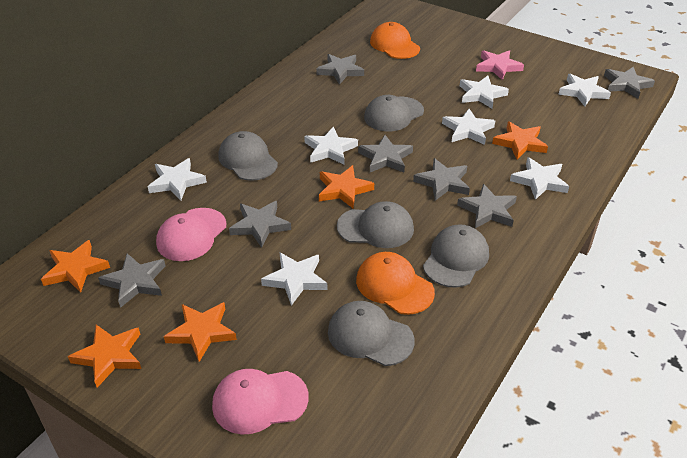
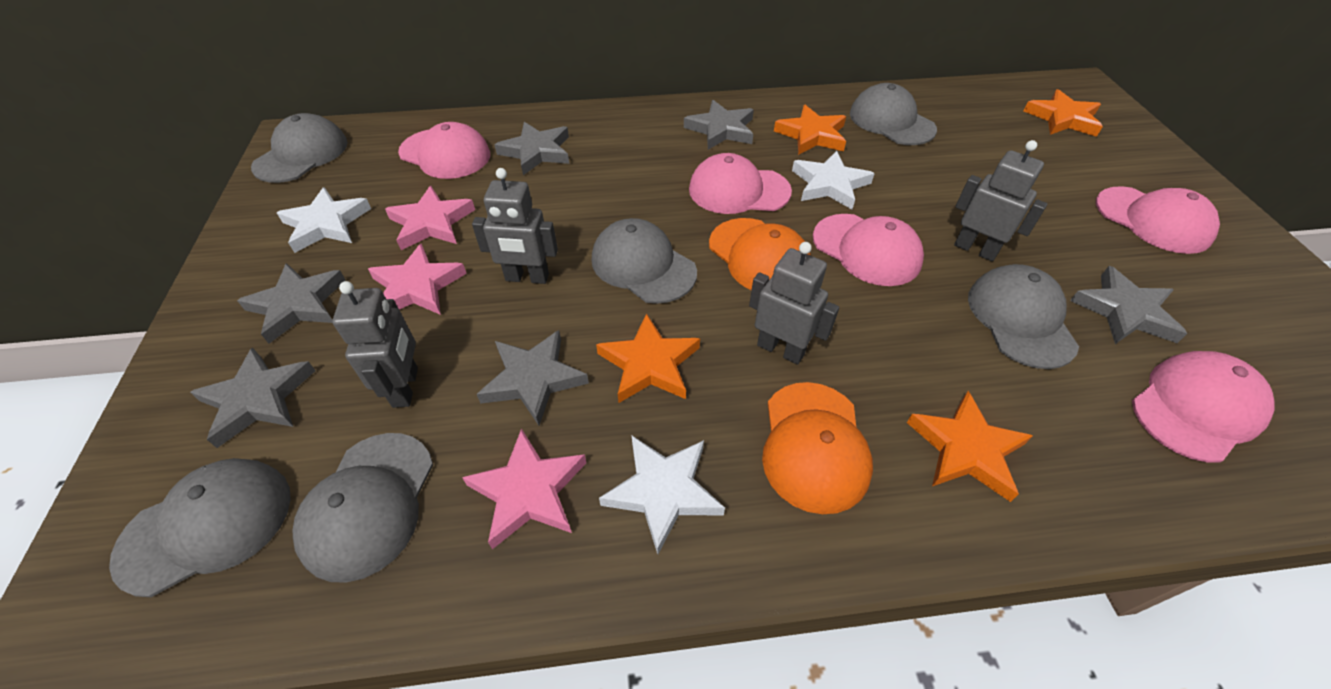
grey cap: 5 -> 6
grey robot: 0 -> 4
grey star: 7 -> 6
orange star: 5 -> 4
pink cap: 2 -> 5
pink star: 1 -> 3
white star: 7 -> 3

